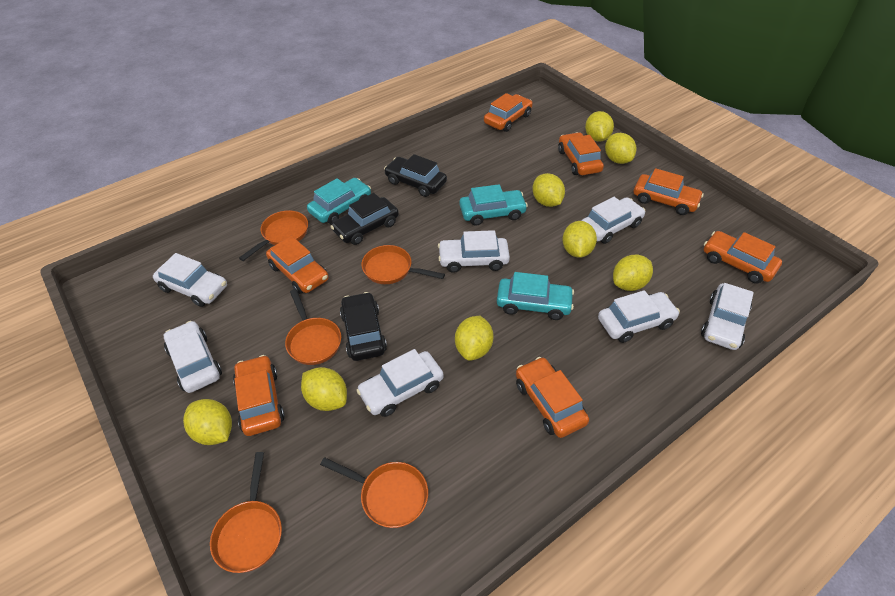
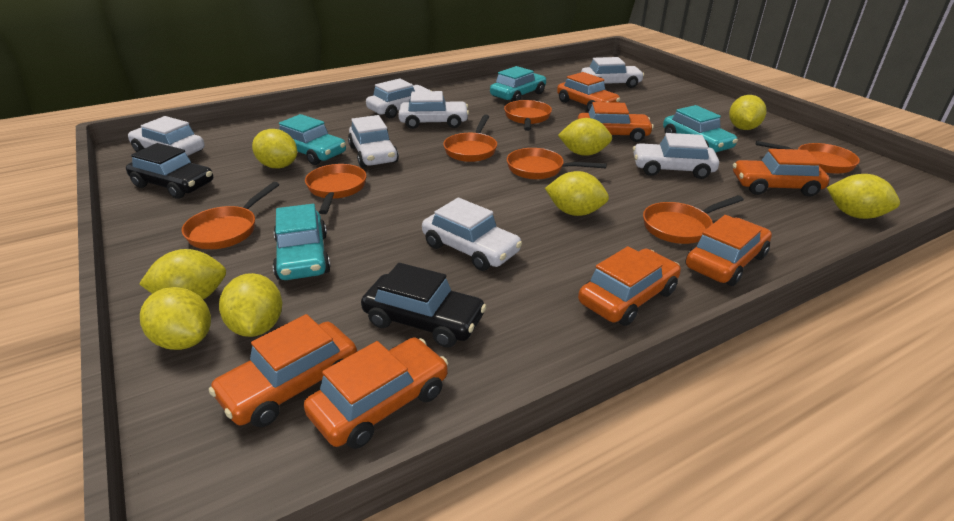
black car: 3 -> 2
orange pan: 5 -> 7
turquoise car: 3 -> 4

